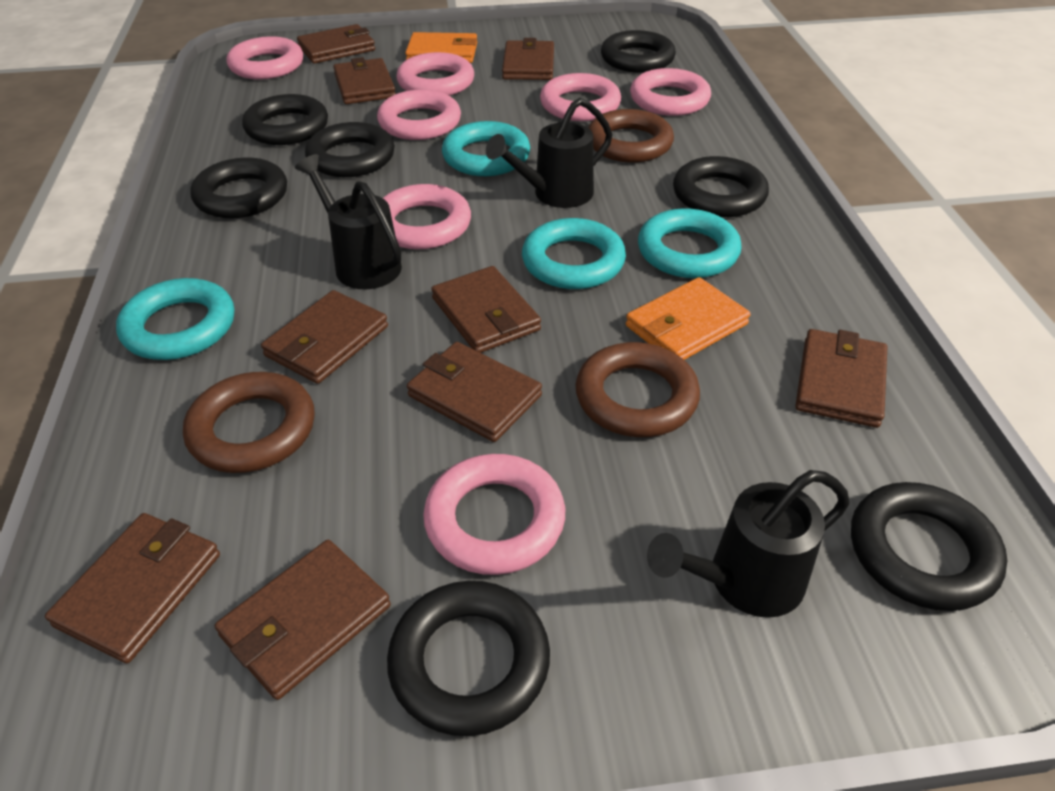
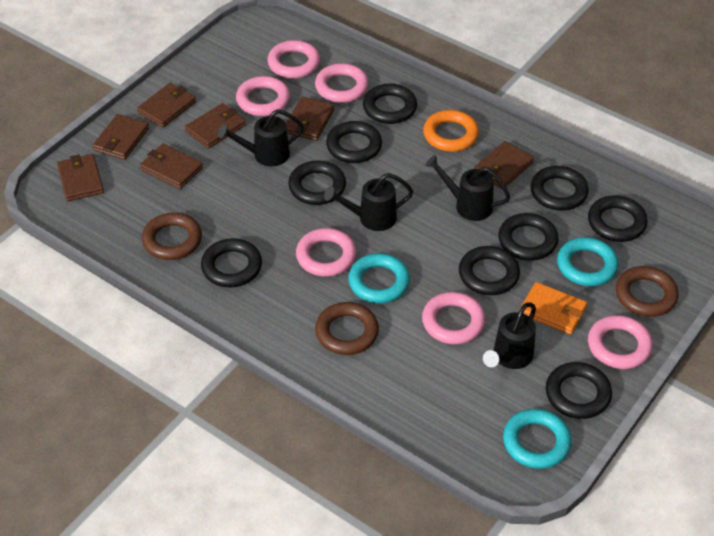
black ring: 7 -> 9
black watering can: 3 -> 4
brown wallet: 9 -> 7
orange ring: 0 -> 1
orange wallet: 2 -> 1
pink ring: 7 -> 6
turquoise ring: 4 -> 3

